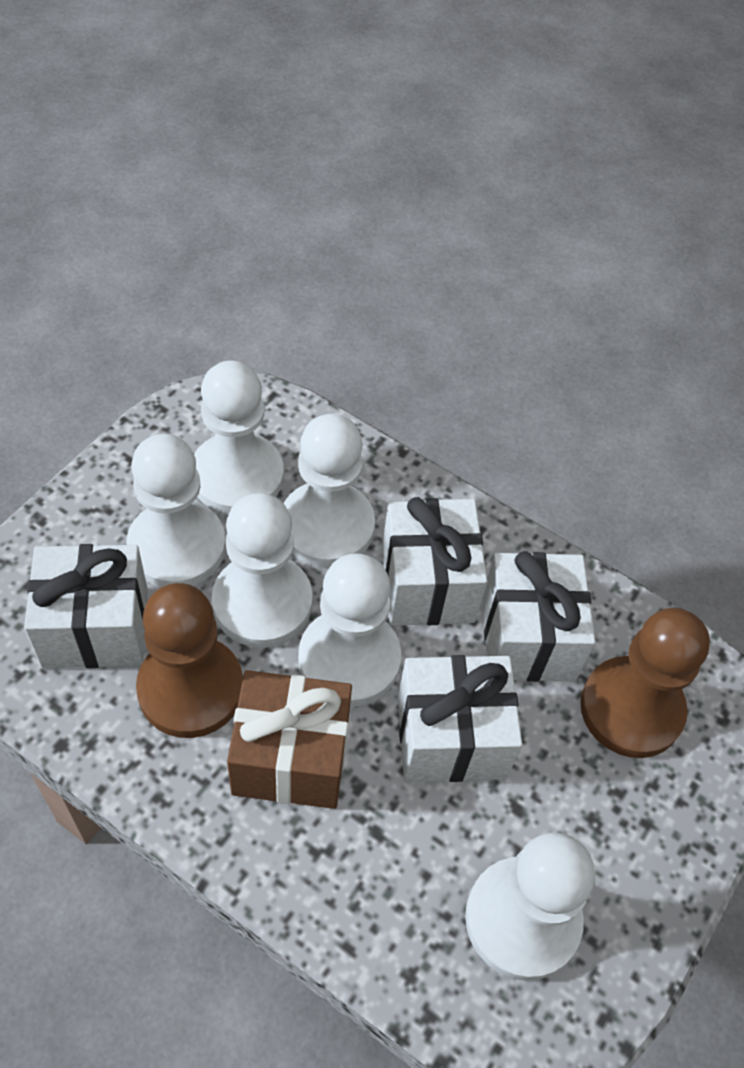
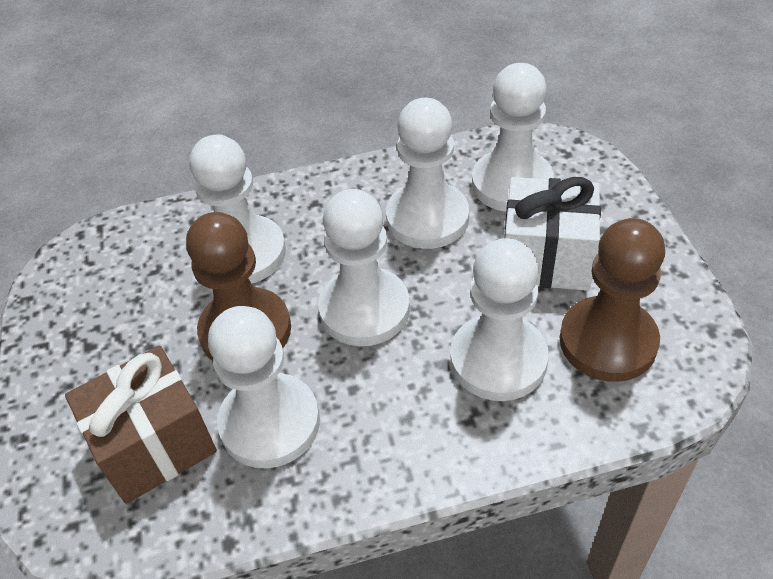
white gift: 4 -> 1

